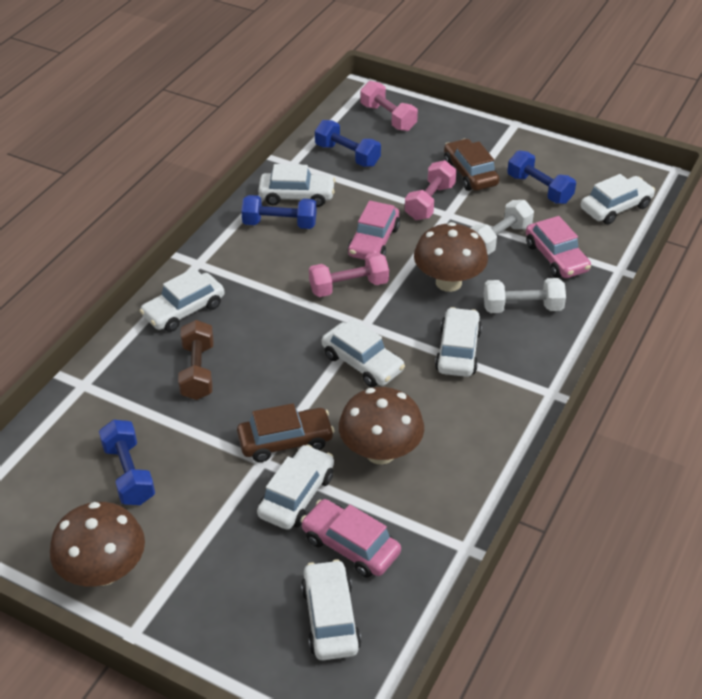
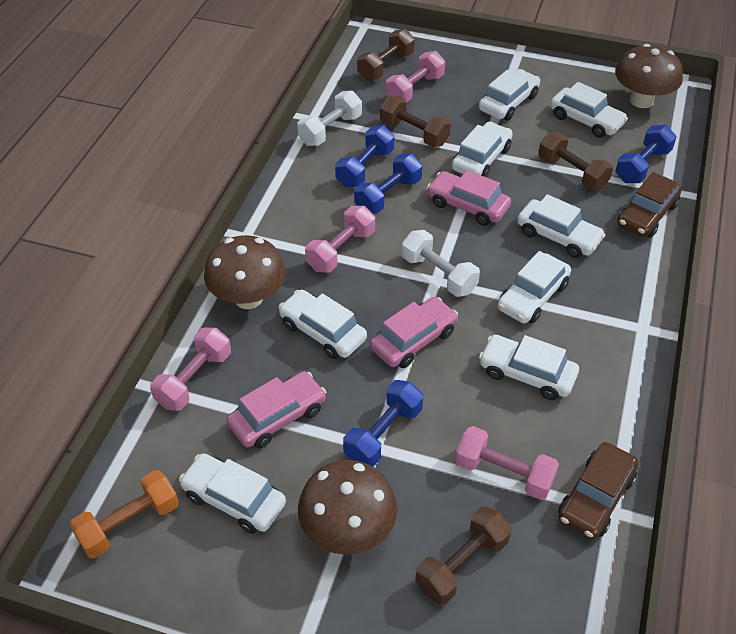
brown dumbbell: 1 -> 4
orange dumbbell: 0 -> 1
pink dumbbell: 3 -> 4
white car: 7 -> 8

